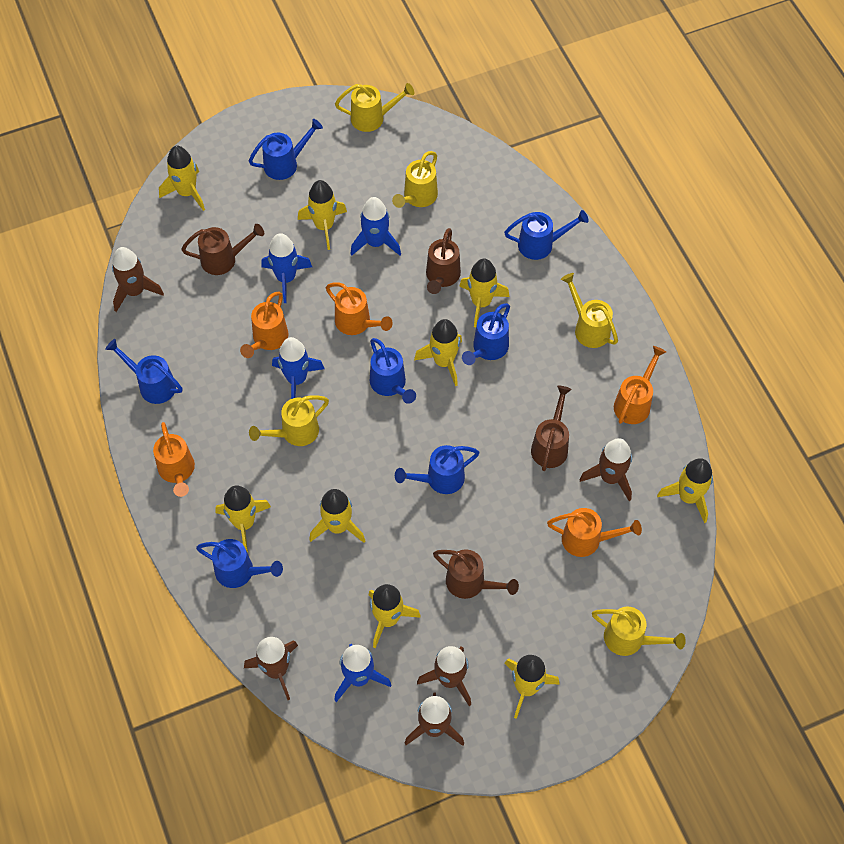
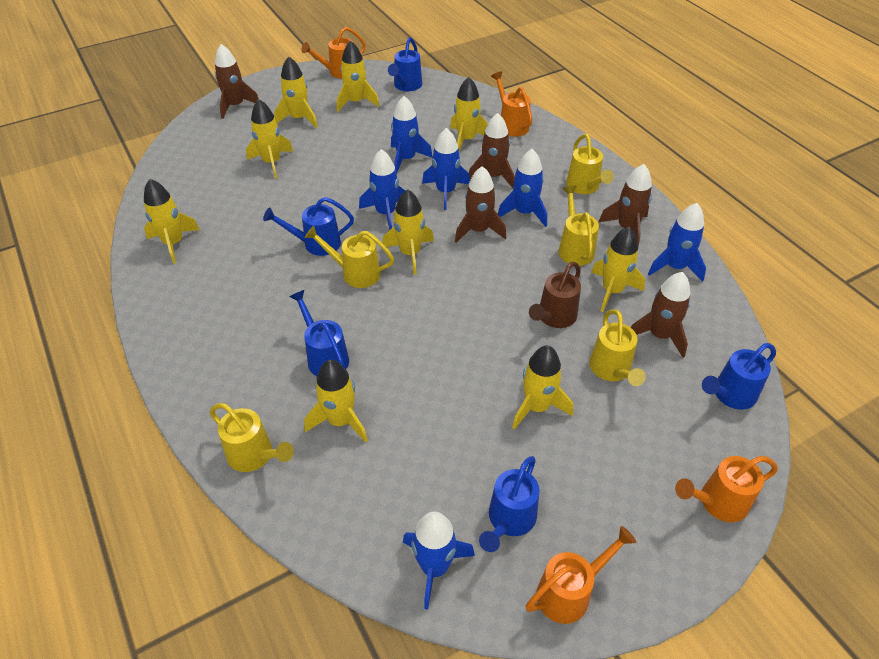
blue rocket: 4 -> 6
blue watering can: 7 -> 5
brown watering can: 4 -> 1
orange watering can: 5 -> 4

